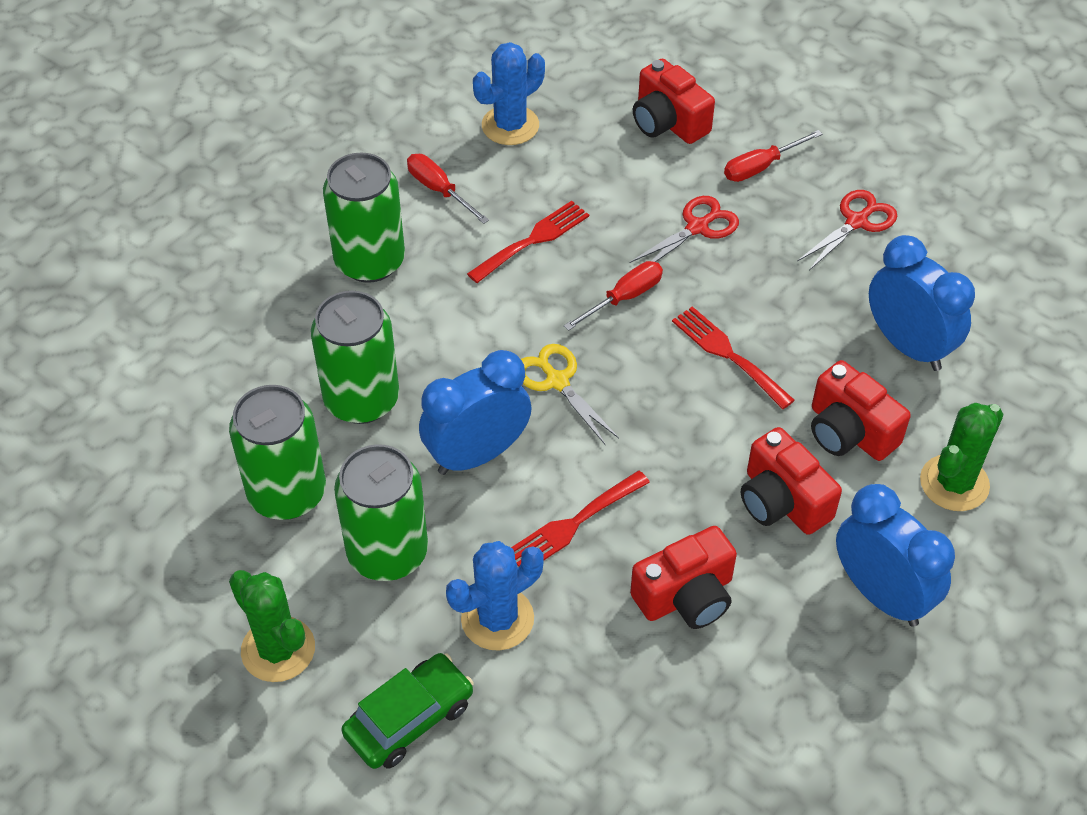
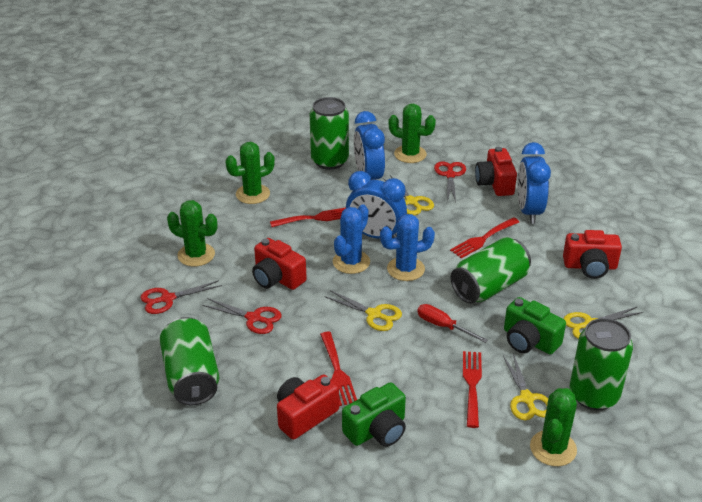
green cactus: 2 -> 4
green camera: 0 -> 2
green car: 1 -> 0
red fork: 3 -> 4
red scissors: 2 -> 3
red screwdriver: 3 -> 1
yellow scissors: 1 -> 4

